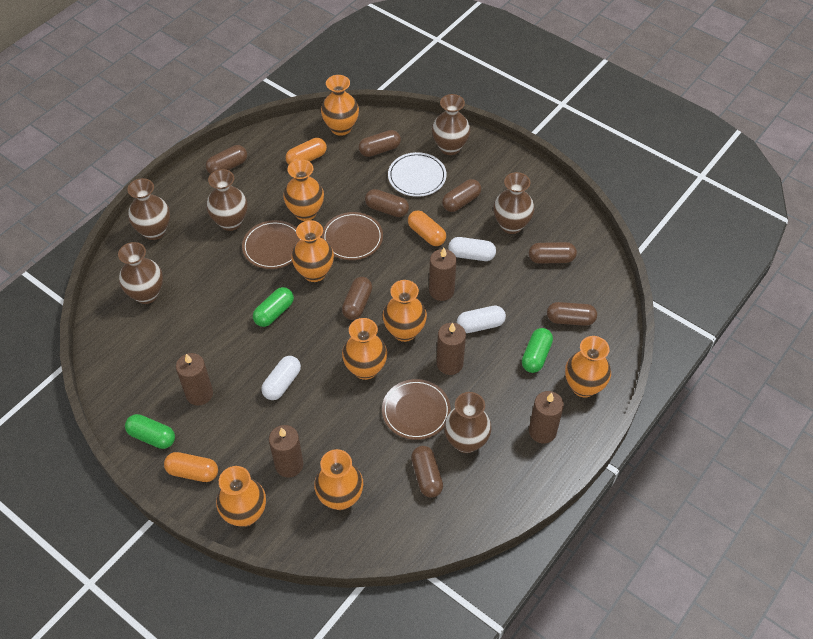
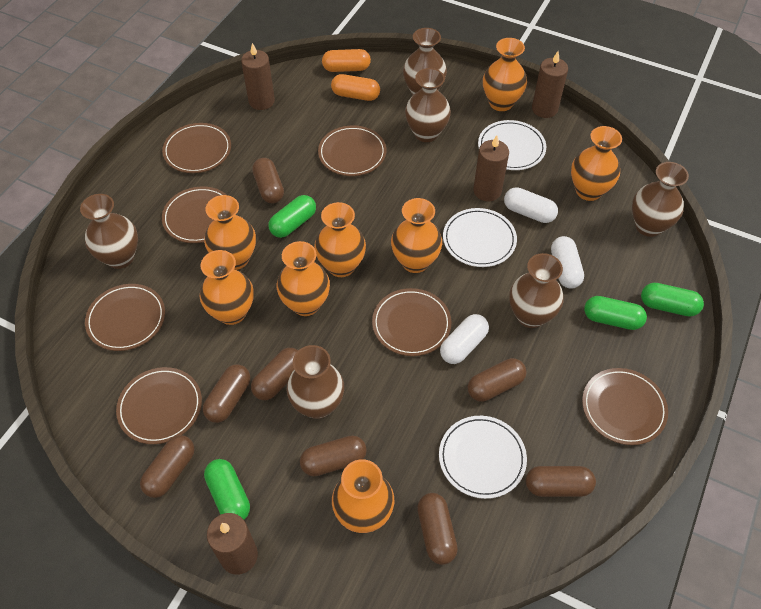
brown candle: 5 -> 4
brown plate: 3 -> 7
green capsule: 3 -> 4
orange capsule: 3 -> 2
white plate: 1 -> 3

